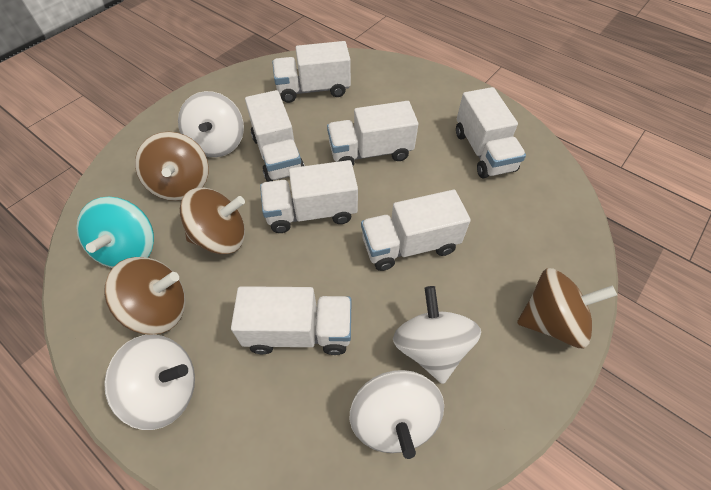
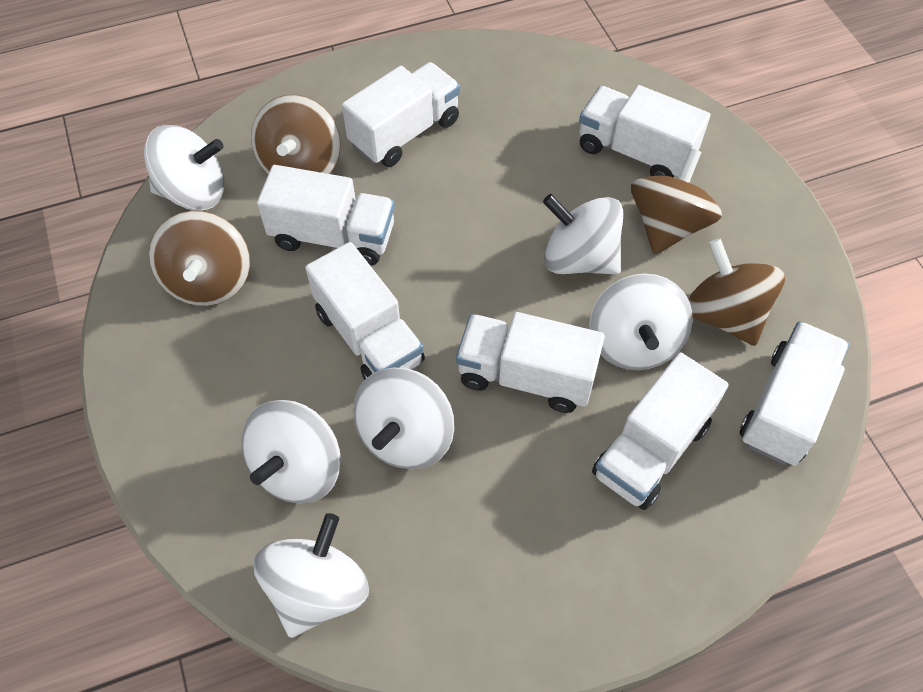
turquoise spinning top: 1 -> 0
white spinning top: 4 -> 6

